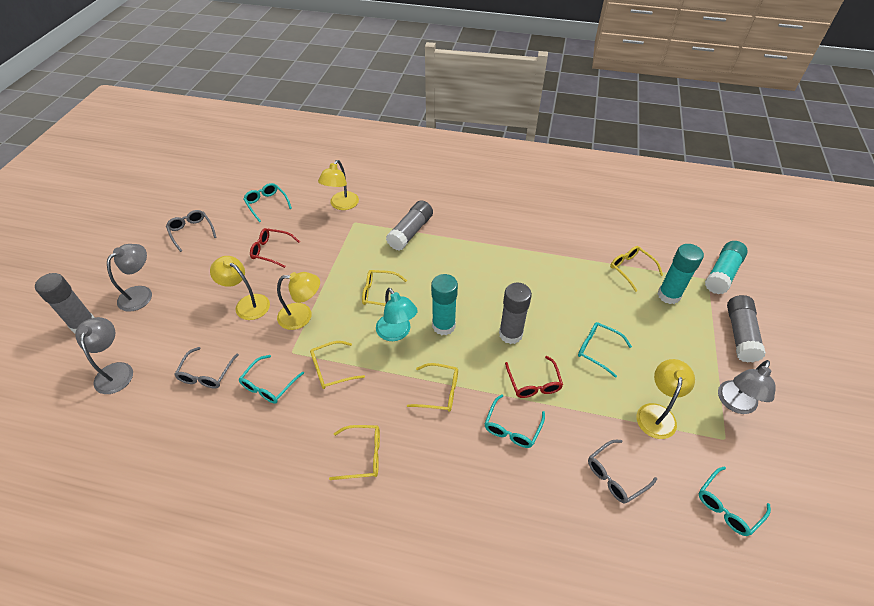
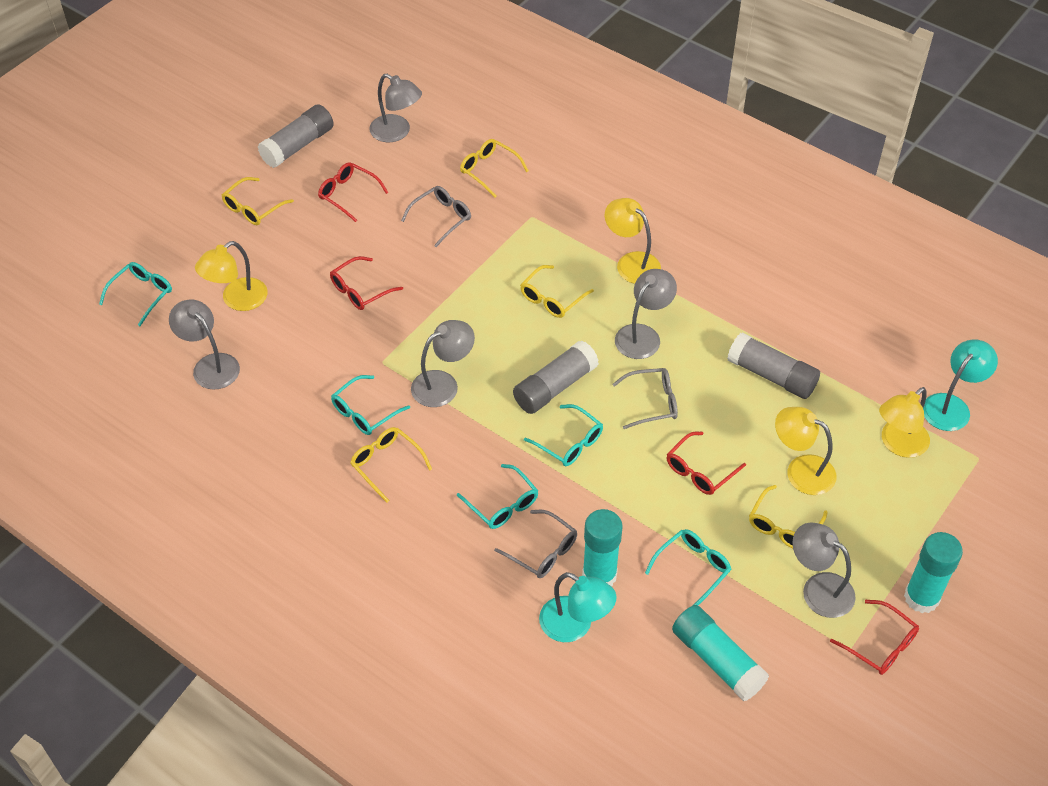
grey glue stick: 4 -> 3
grey lamp: 3 -> 5
red glasses: 2 -> 4
turquoise lamp: 1 -> 2

